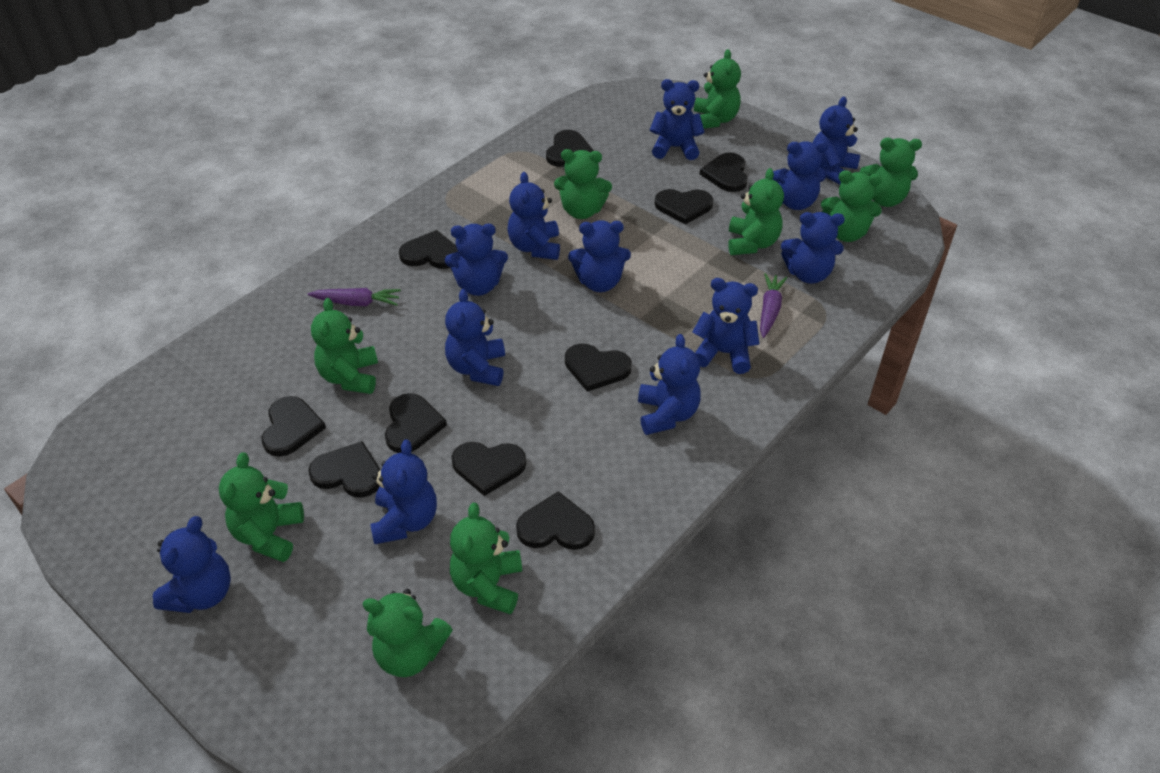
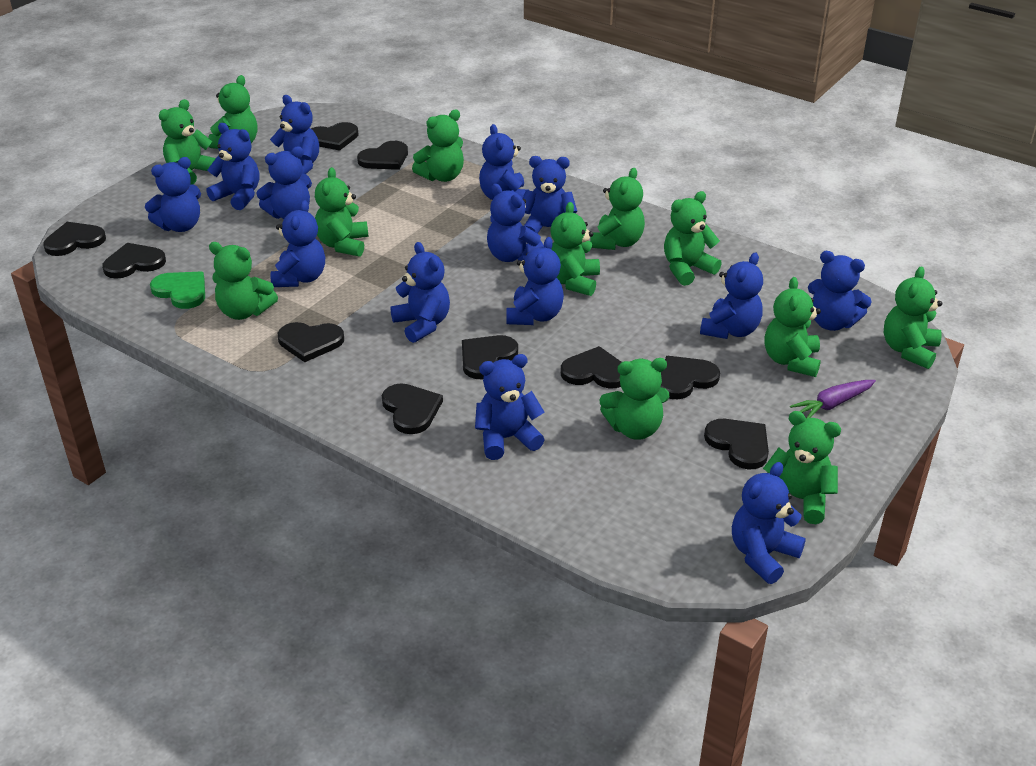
blue teddy bear: 12 -> 14
green heart: 0 -> 1
green teddy bear: 9 -> 12
purple carrot: 2 -> 1

